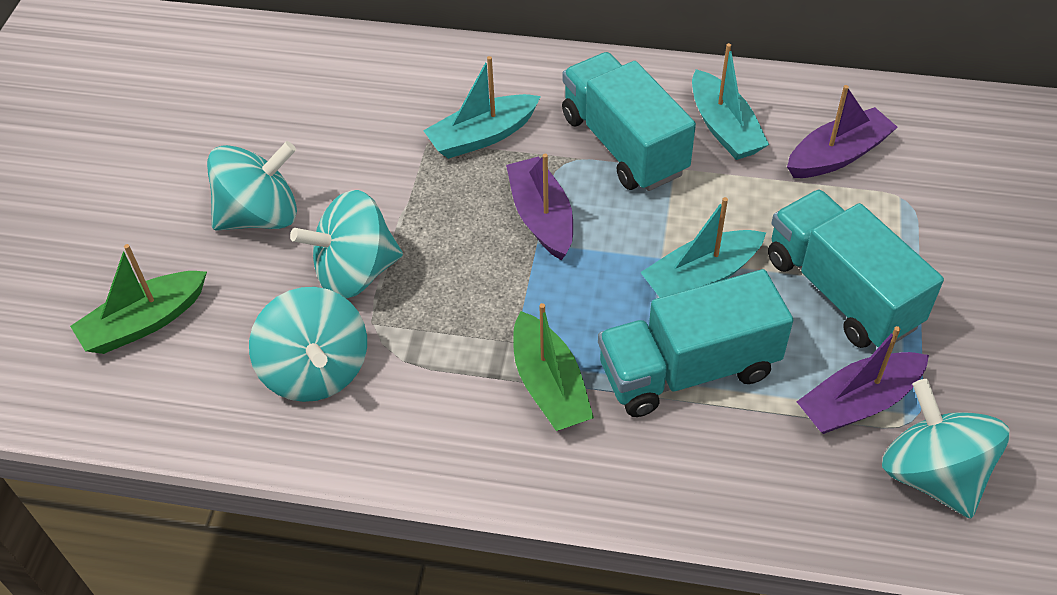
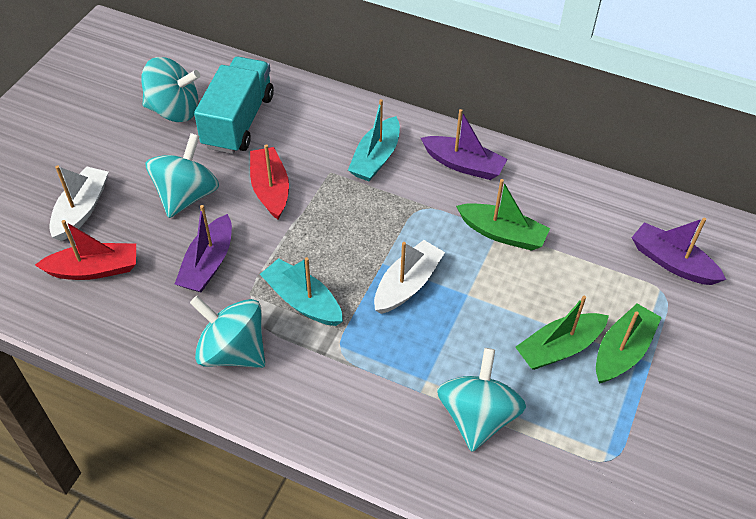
green boat: 2 -> 3
red boat: 0 -> 2
turquoise boat: 3 -> 2
turquoise truck: 3 -> 1
white boat: 0 -> 2

